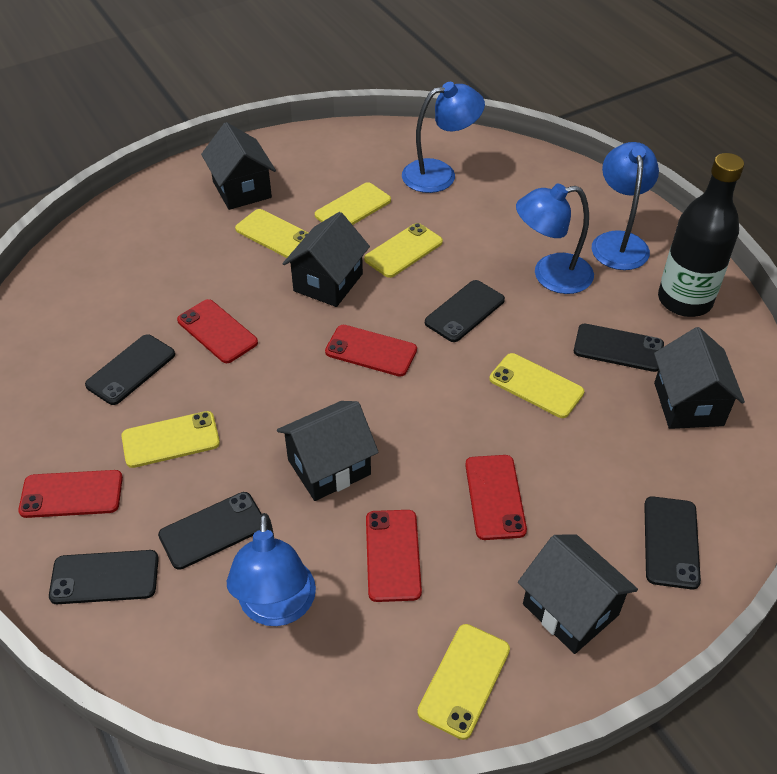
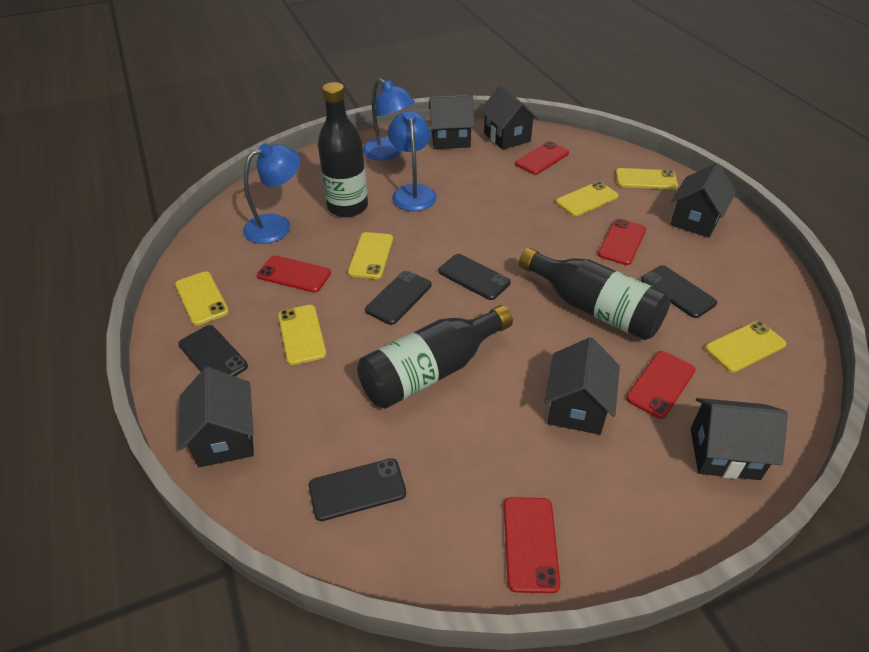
black bottle: 1 -> 3
black house: 5 -> 6
black phone: 6 -> 5
blue lamp: 4 -> 3

